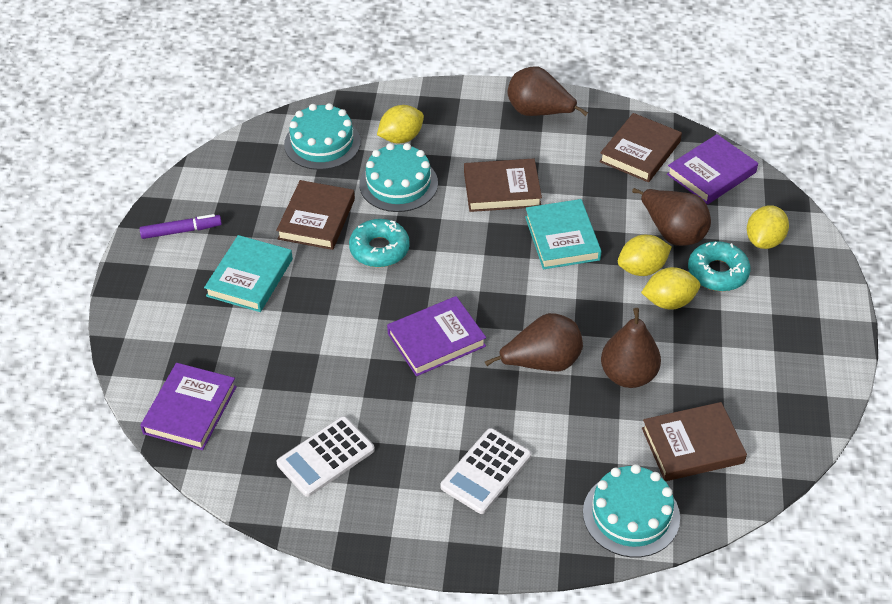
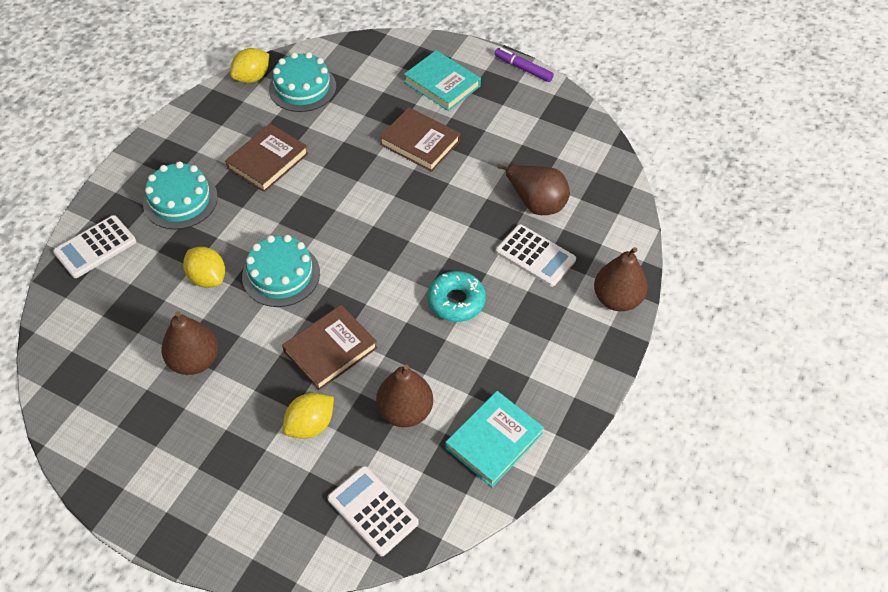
brown book: 4 -> 3
purple book: 3 -> 0
turquoise donut: 2 -> 1
white calculator: 2 -> 3
yellow lemon: 4 -> 3

